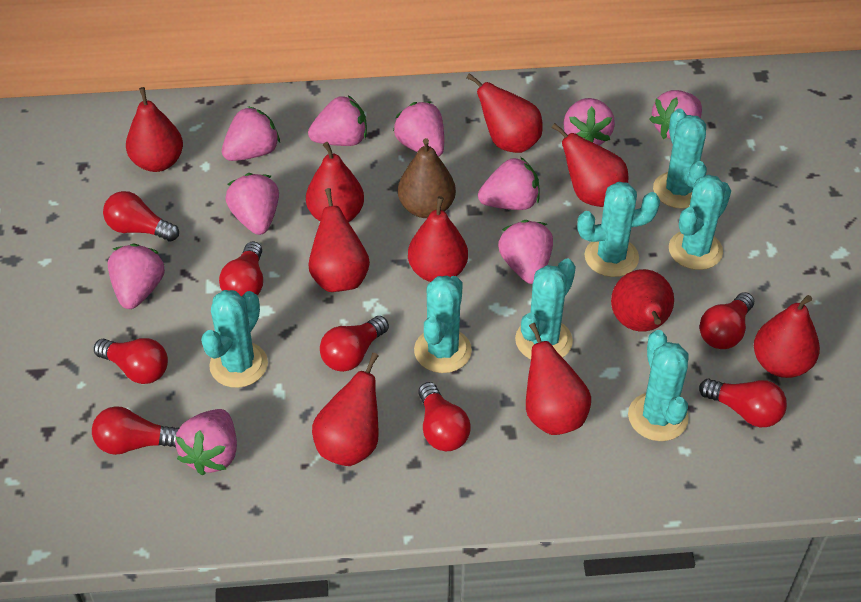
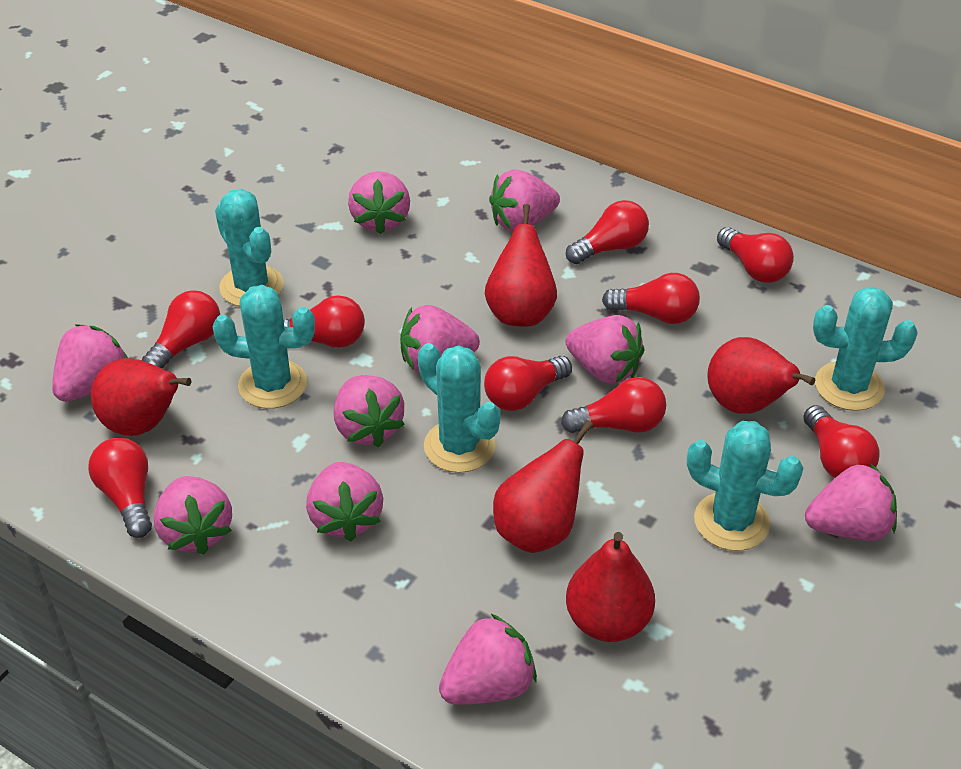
brown pear: 1 -> 0
red light bulb: 8 -> 9
red pear: 10 -> 5
turquoise cactus: 7 -> 5

